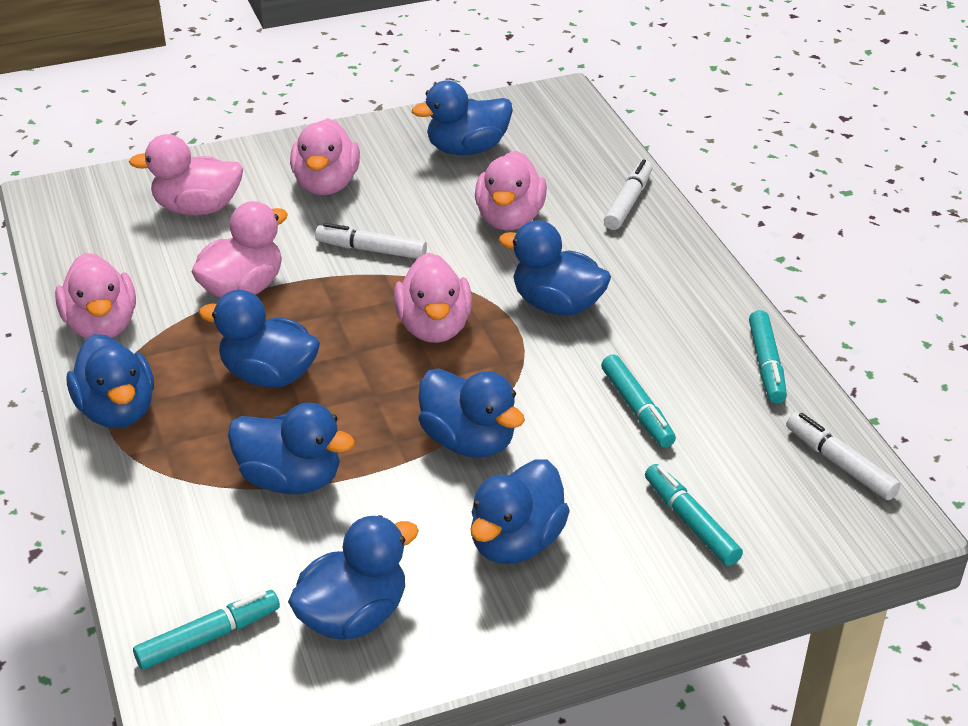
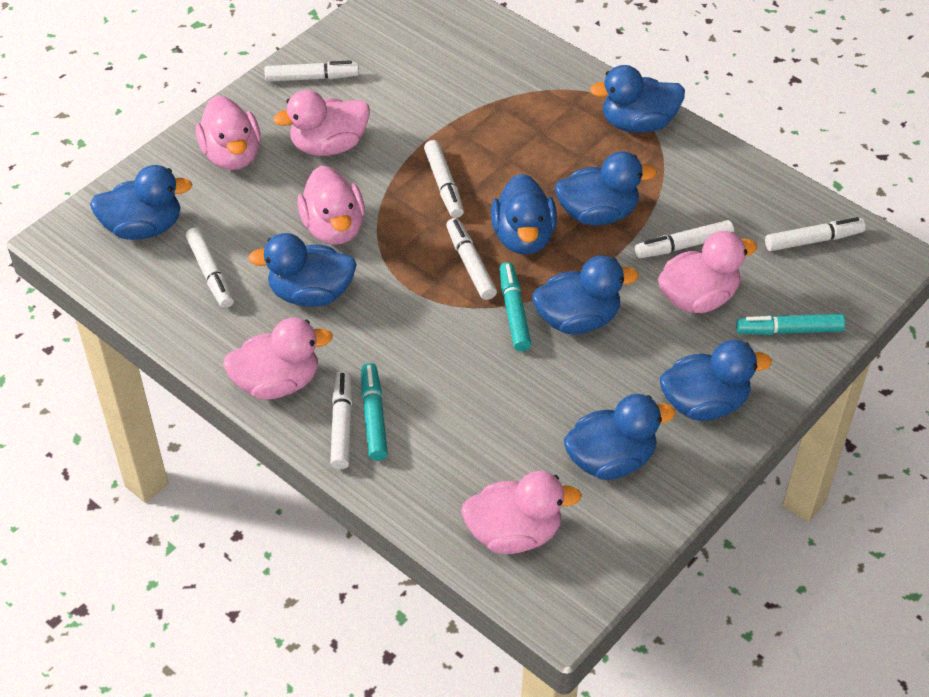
turquoise marker: 4 -> 3
white marker: 3 -> 7

